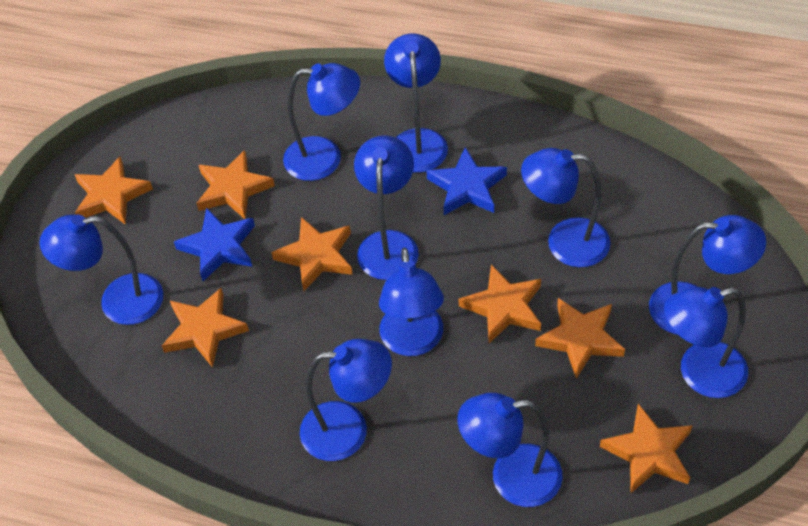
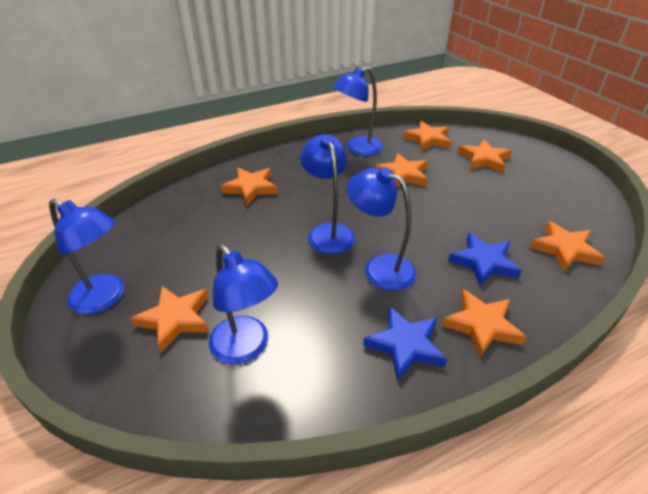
blue lamp: 10 -> 5

